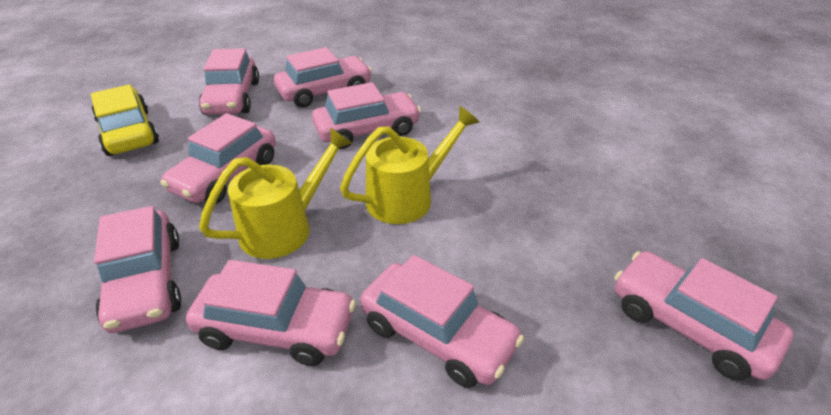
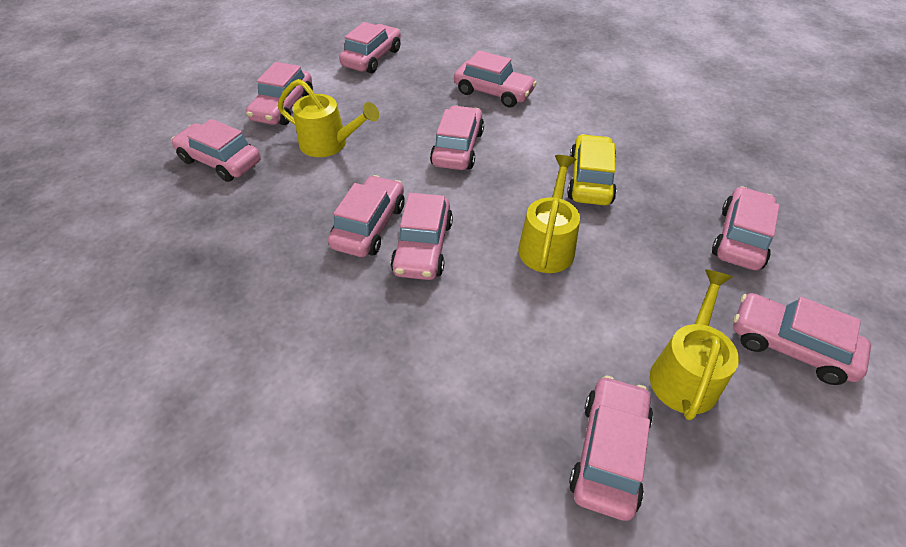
pink car: 8 -> 10
yellow watering can: 2 -> 3

